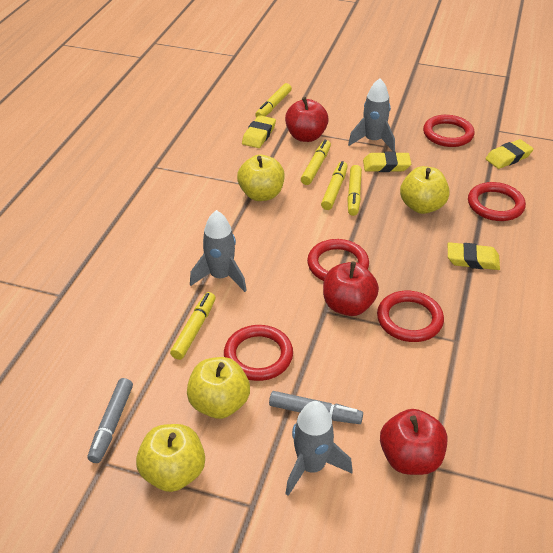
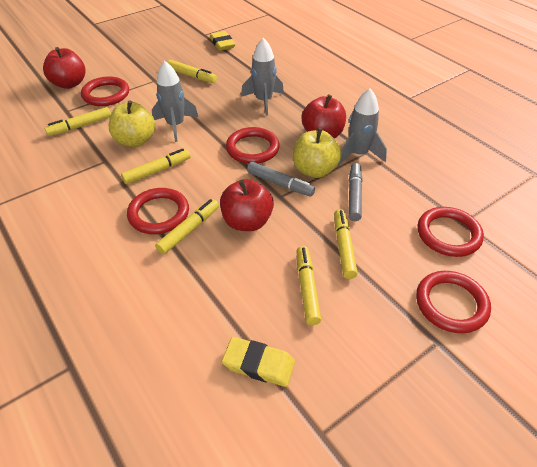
yellow apple: 4 -> 2
yellow eraser: 4 -> 2
yellow marker: 5 -> 6

